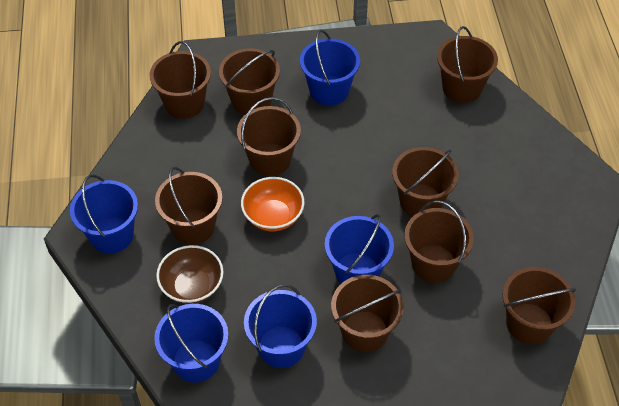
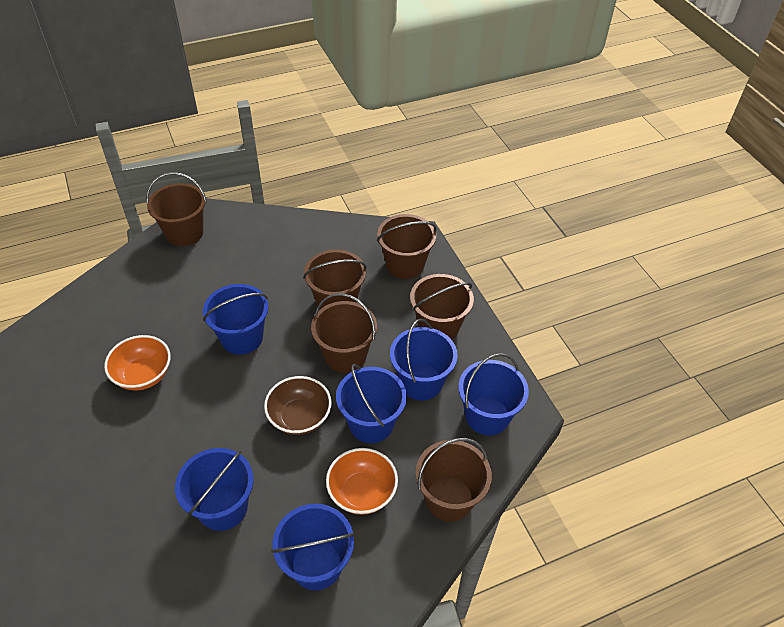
blue bucket: 5 -> 6
brown bucket: 9 -> 6
orange bowl: 1 -> 2

